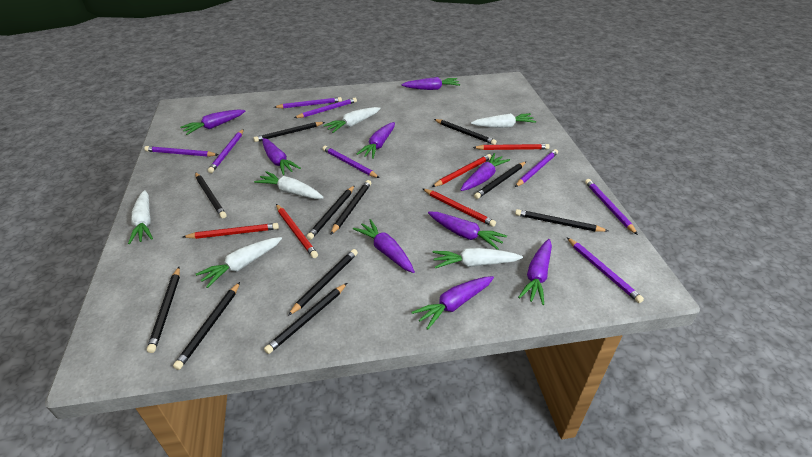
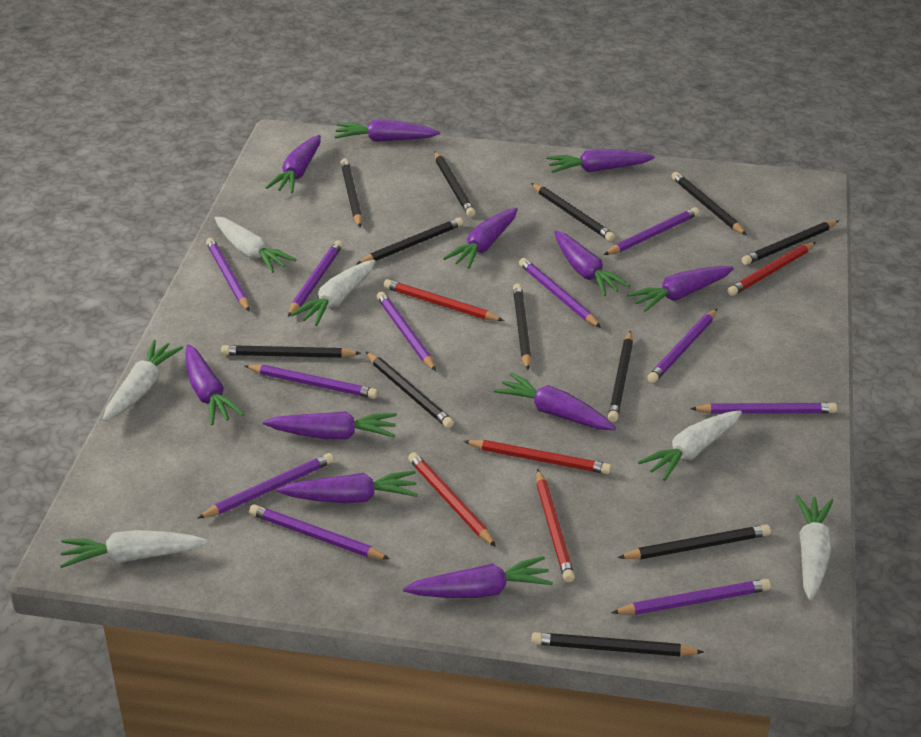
black pencil: 11 -> 12
purple carrot: 9 -> 11
purple pencil: 8 -> 11

